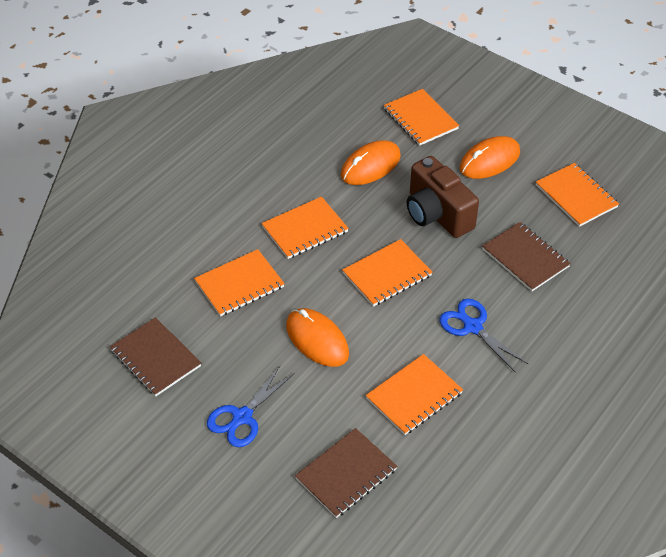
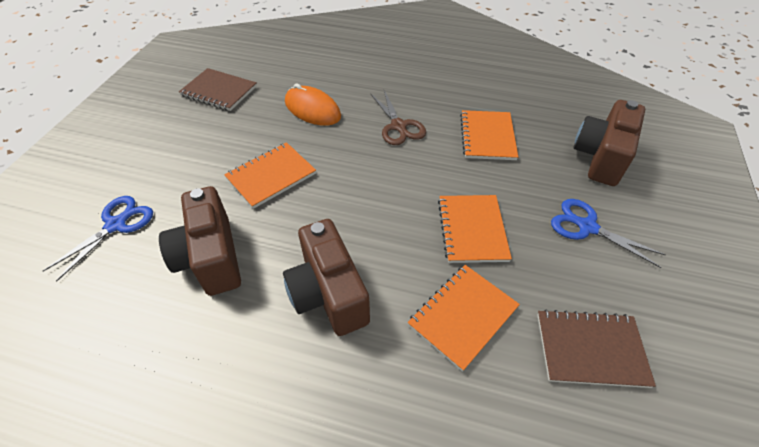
brown camera: 1 -> 3
brown notebook: 3 -> 2
brown scissors: 0 -> 1
orange mouse: 3 -> 1
orange notebook: 6 -> 4

